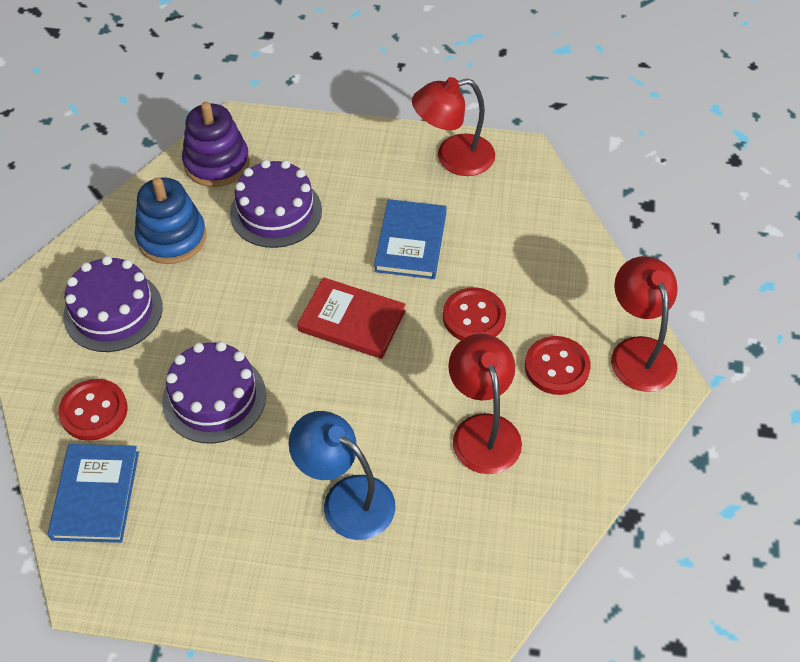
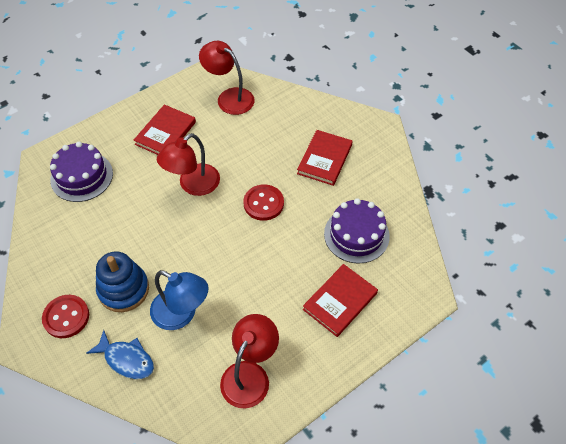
blue book: 2 -> 0
blue fish: 0 -> 1
purple cake: 3 -> 2
purple stacking toy: 1 -> 0
red book: 1 -> 3
red button: 3 -> 2

